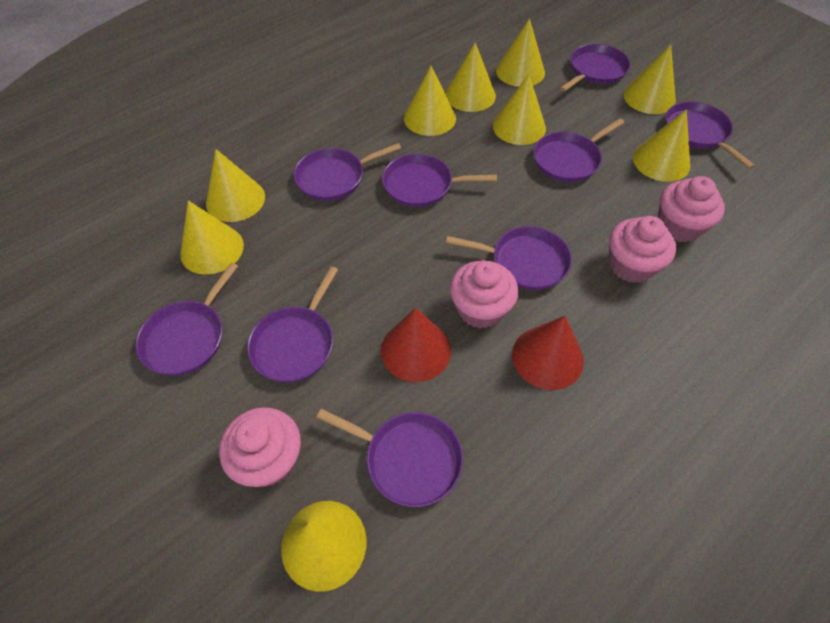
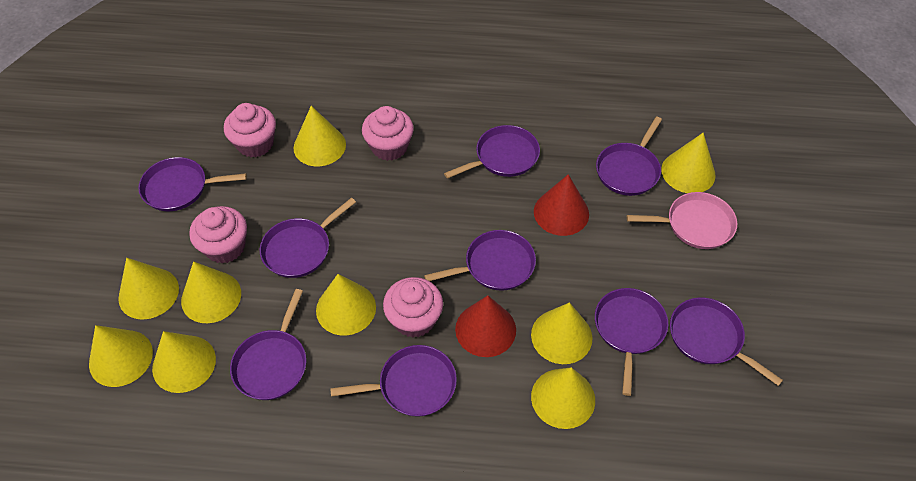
pink pan: 0 -> 1

